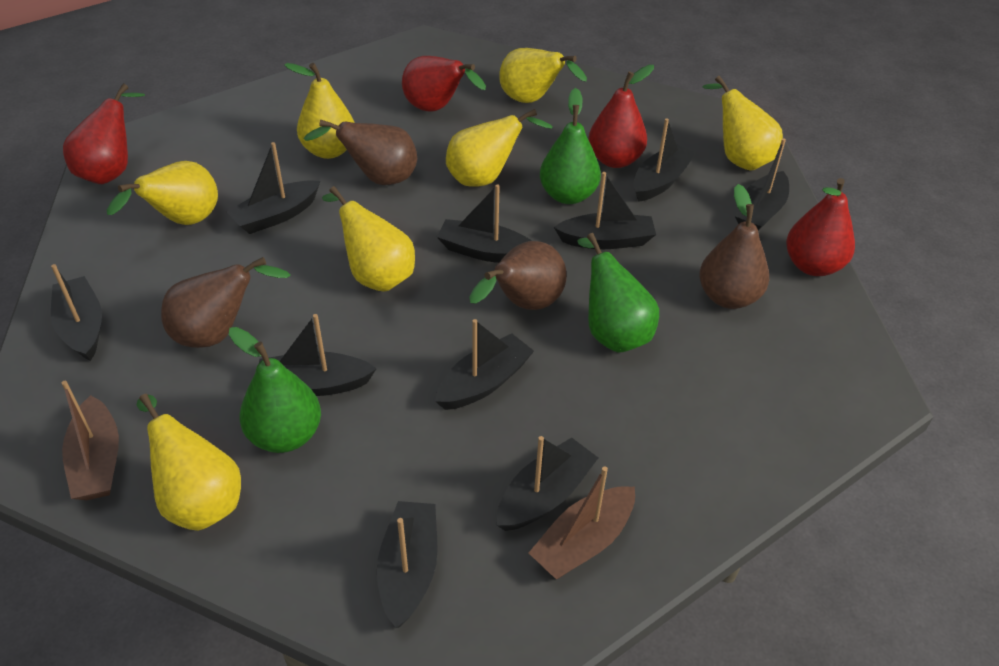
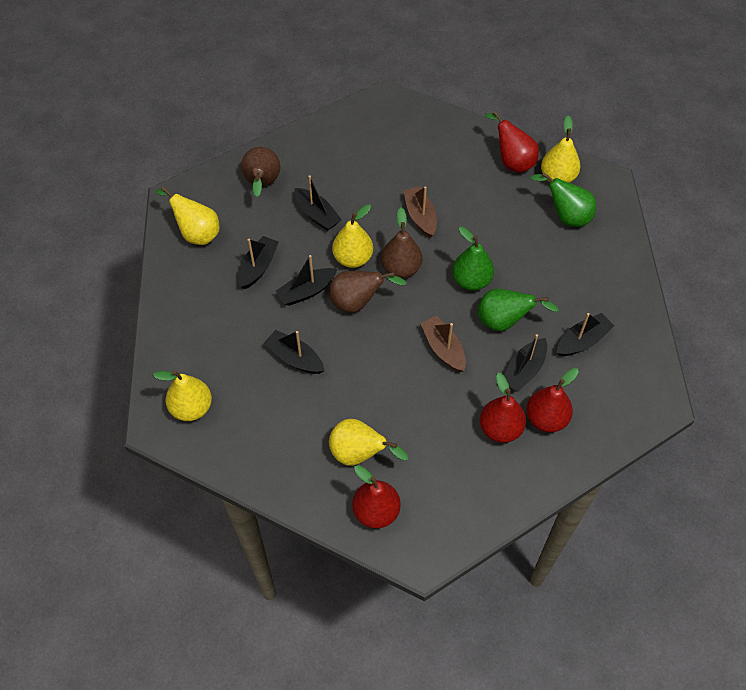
black boat: 10 -> 6
brown pear: 4 -> 3
yellow pear: 7 -> 5

